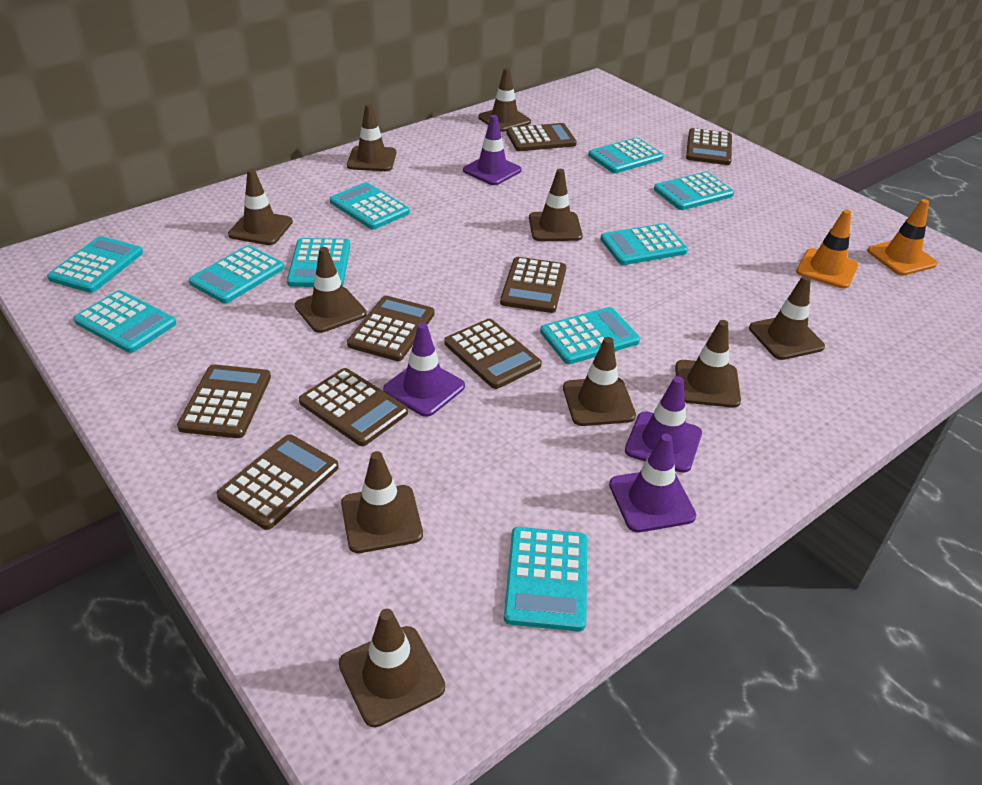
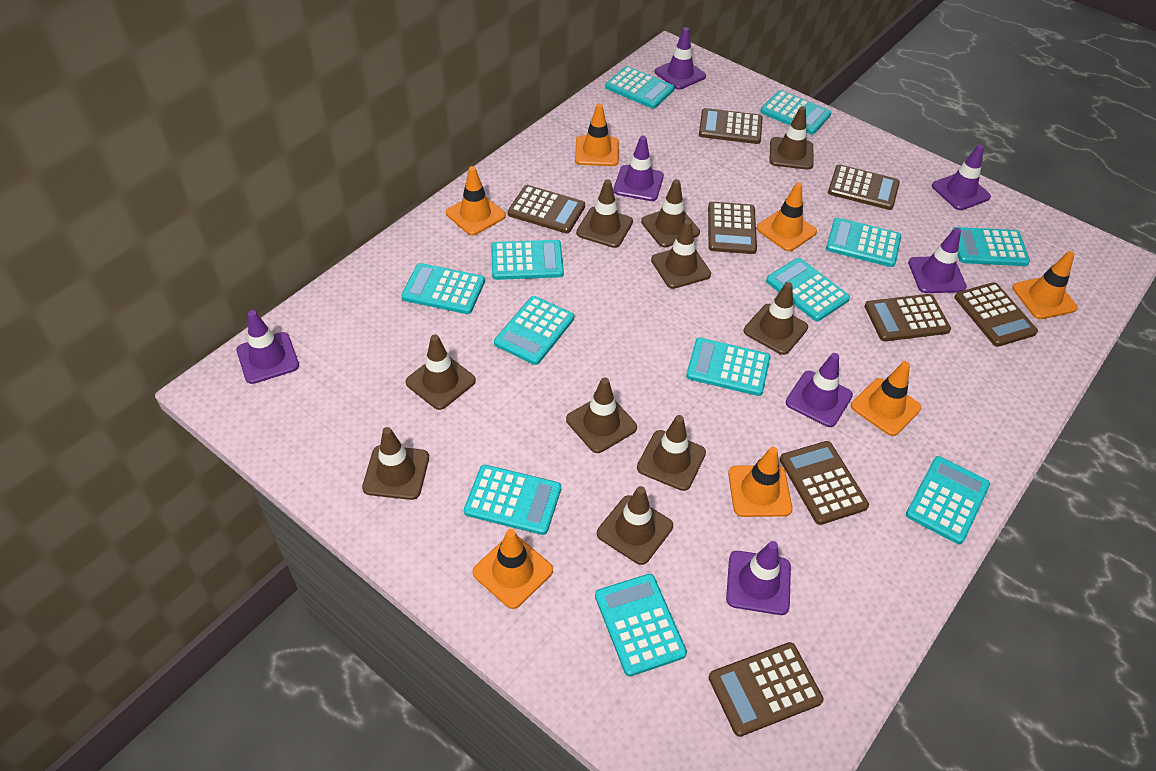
orange traffic cone: 2 -> 7
purple traffic cone: 4 -> 7
turquoise calculator: 10 -> 12

